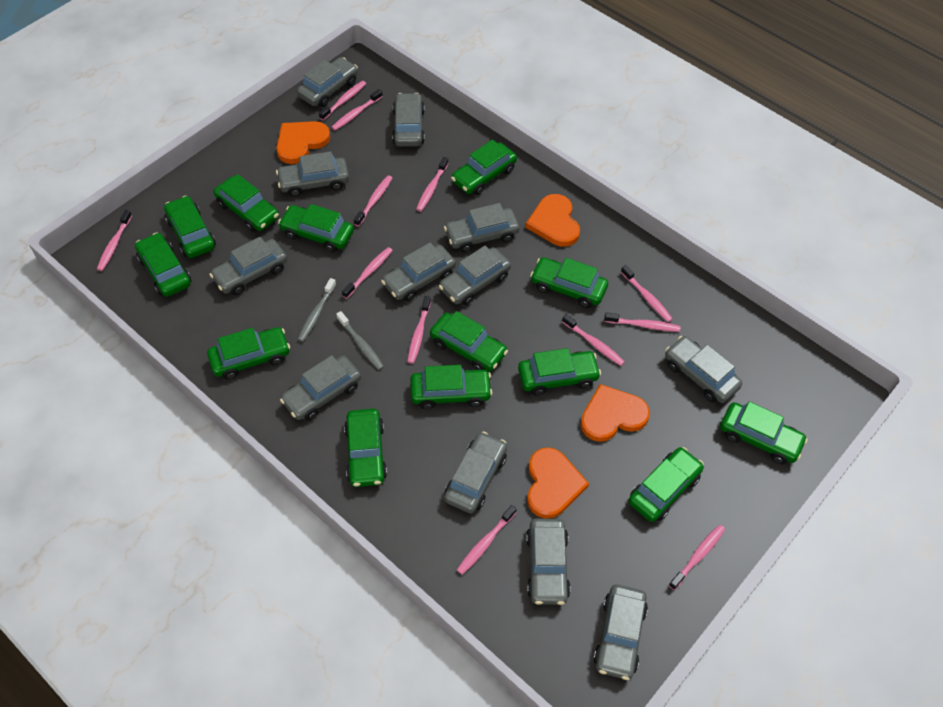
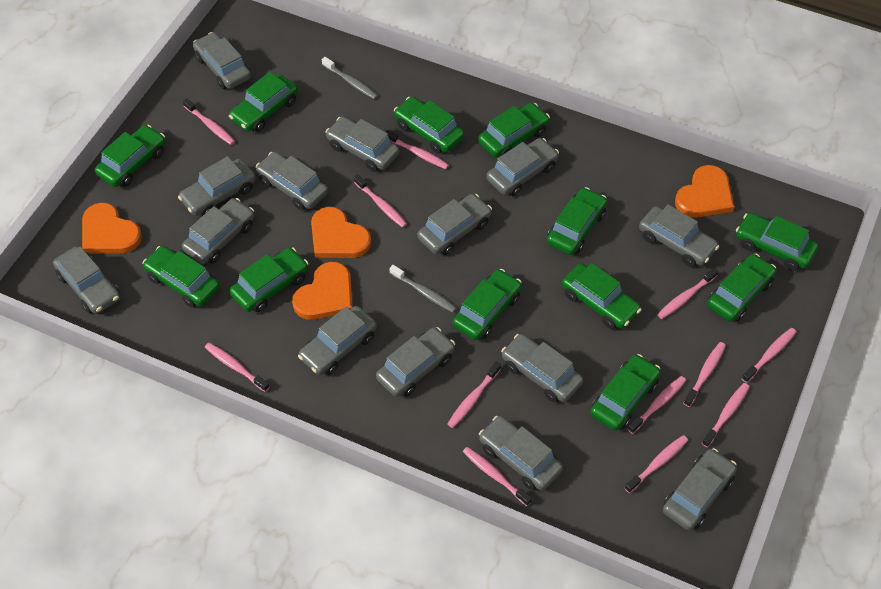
green car: 13 -> 12
grey car: 12 -> 14

